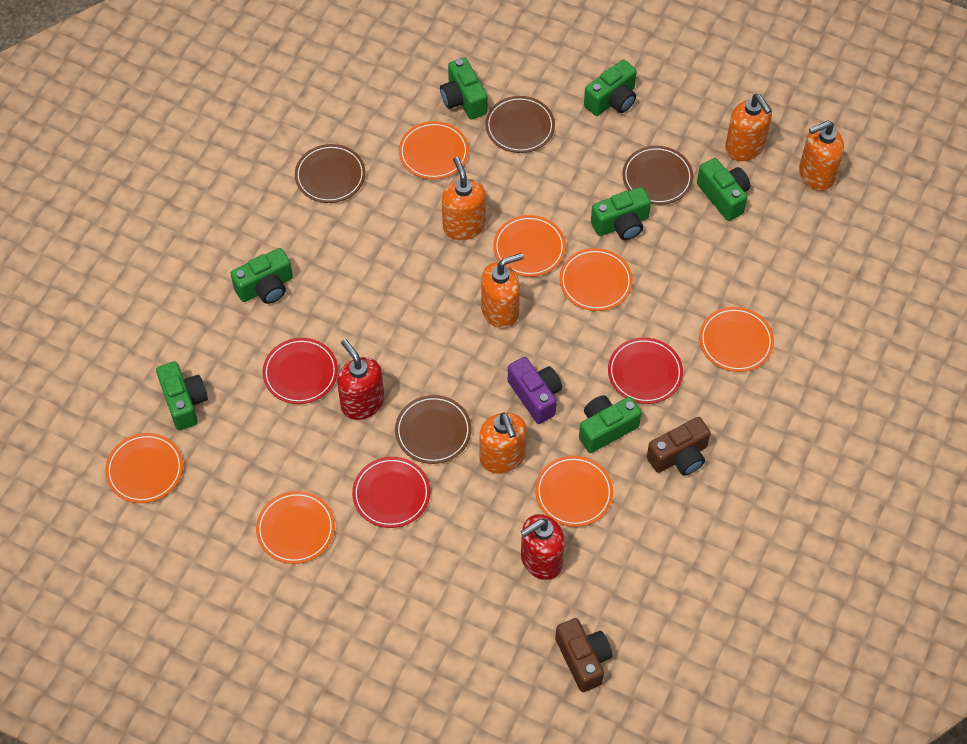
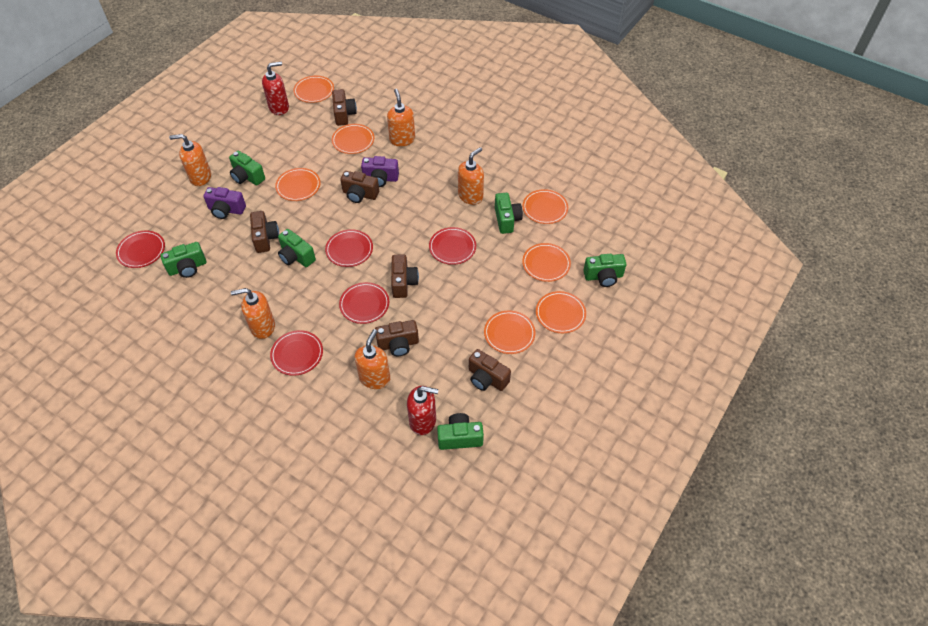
brown camera: 2 -> 6
brown plate: 4 -> 0
green camera: 7 -> 6
purple camera: 1 -> 2
red plate: 3 -> 5

